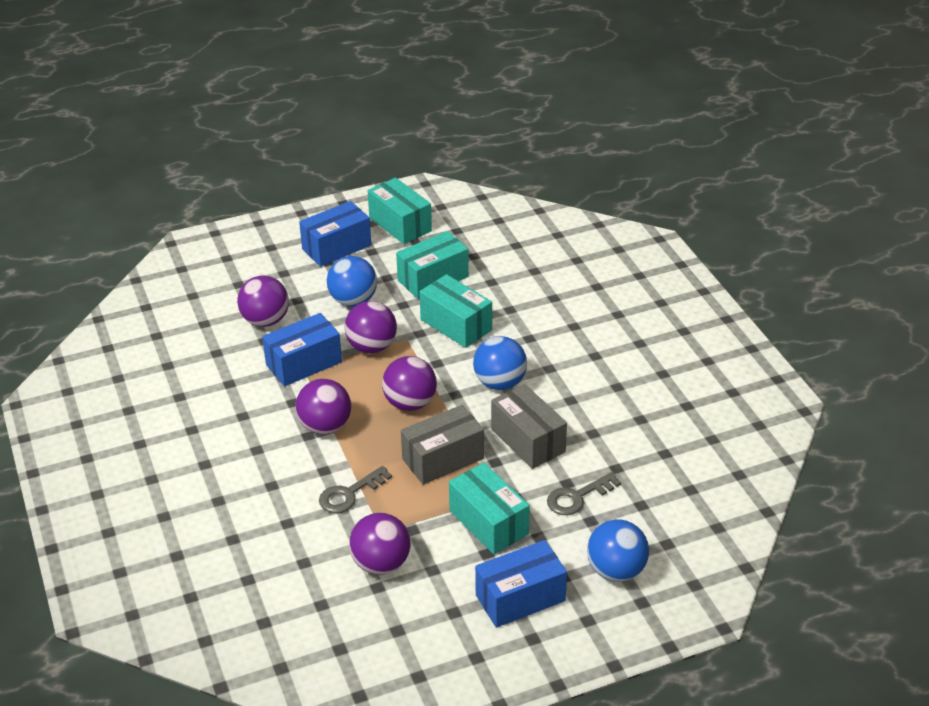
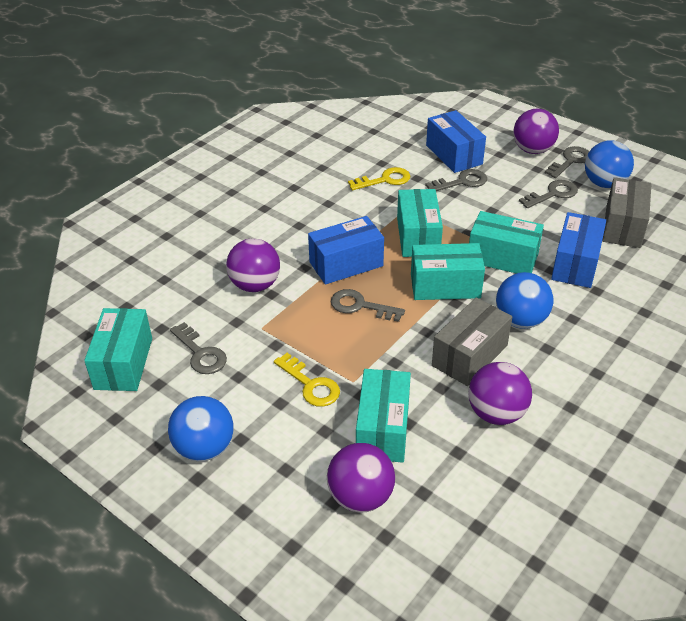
grey key: 2 -> 5
purple ball: 5 -> 4
turquoise box: 4 -> 5
yellow key: 0 -> 2

